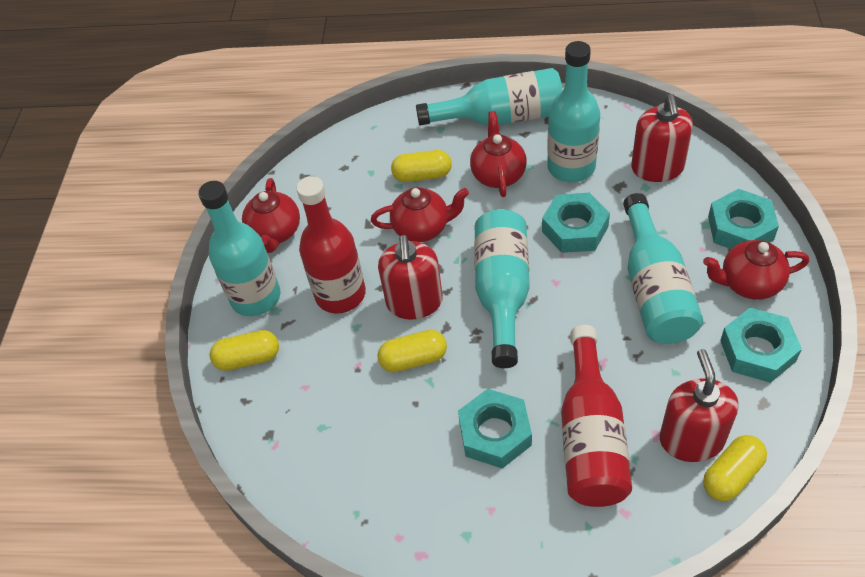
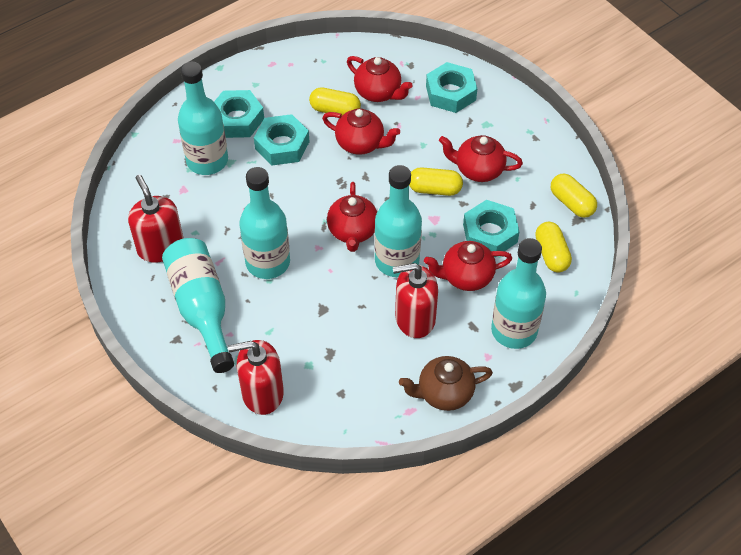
brown teapot: 0 -> 1
red bottle: 2 -> 0
red teapot: 4 -> 5

